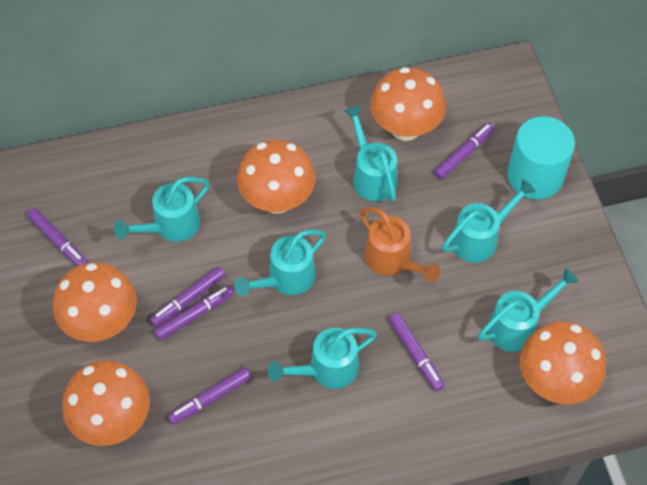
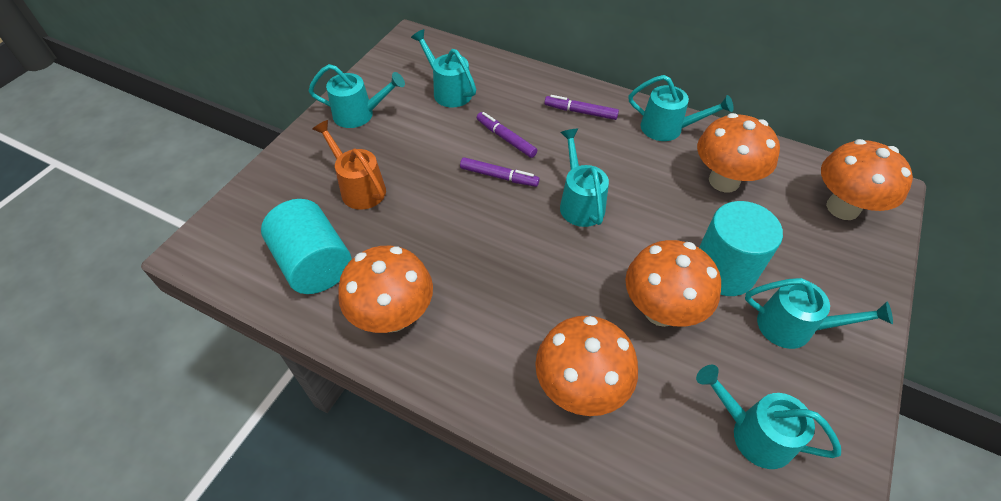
purple marker: 6 -> 3
turquoise cylinder: 1 -> 2

